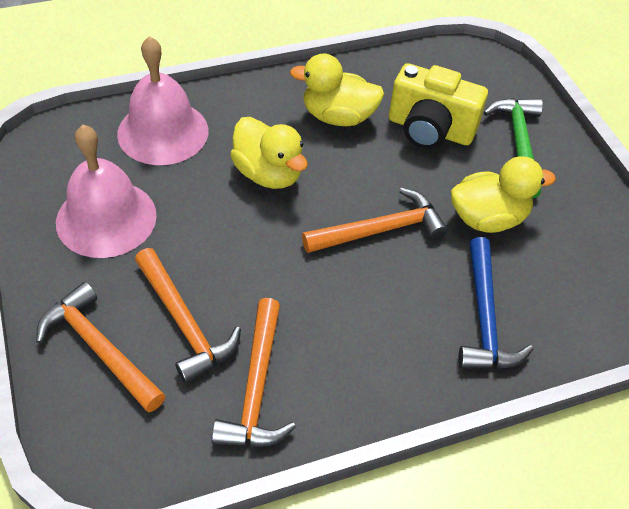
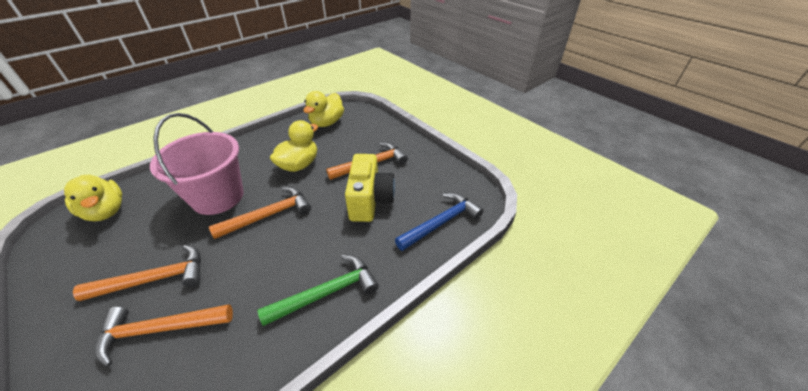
pink bell: 2 -> 0
pink bucket: 0 -> 1

